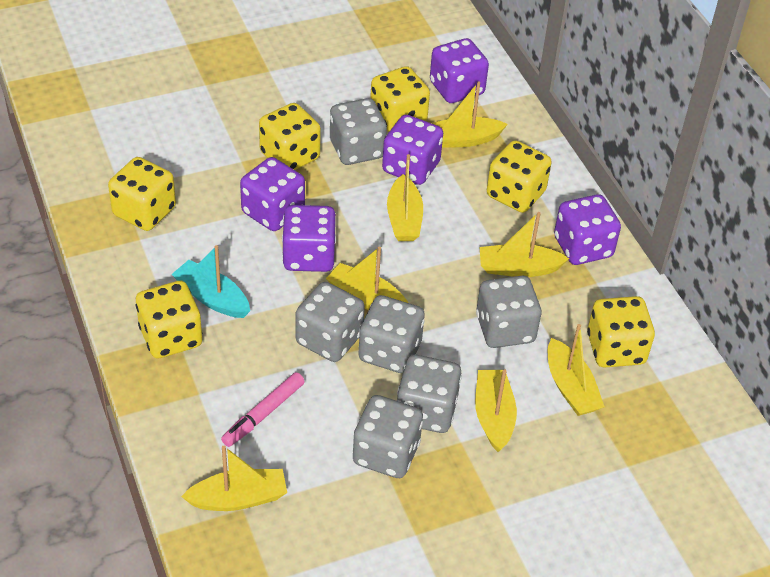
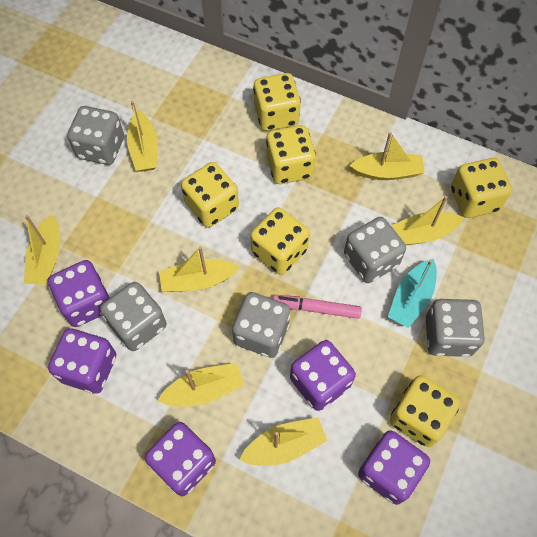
grey dice: 6 -> 5

